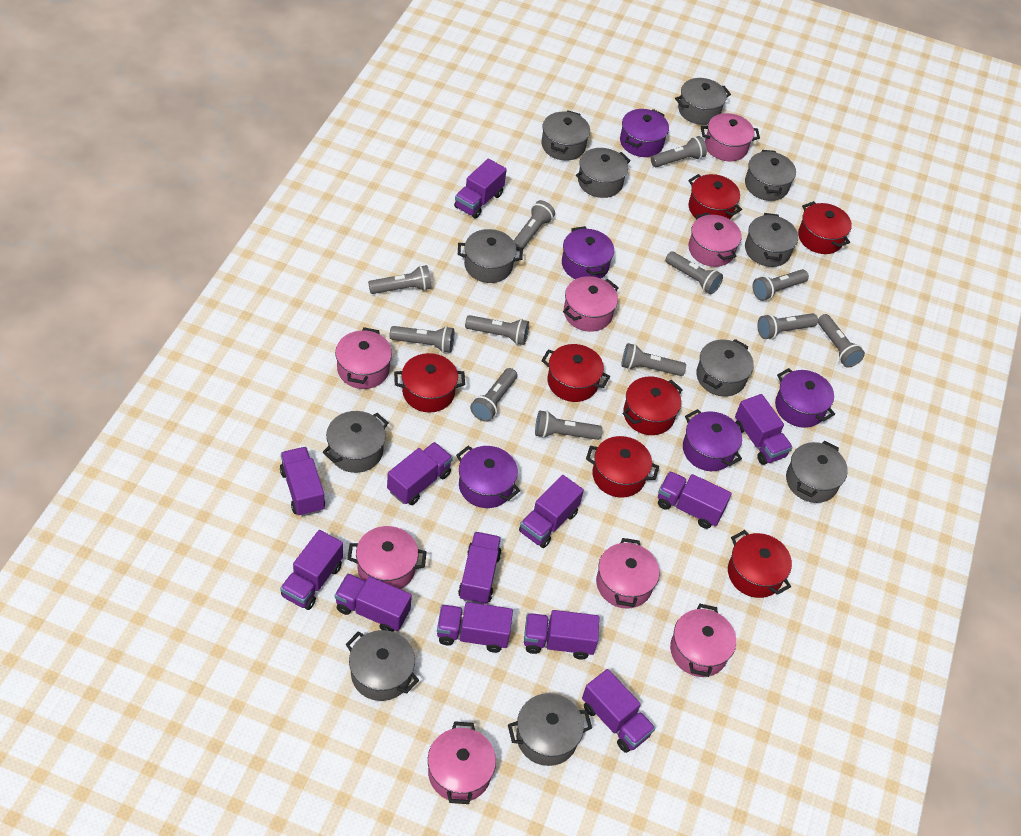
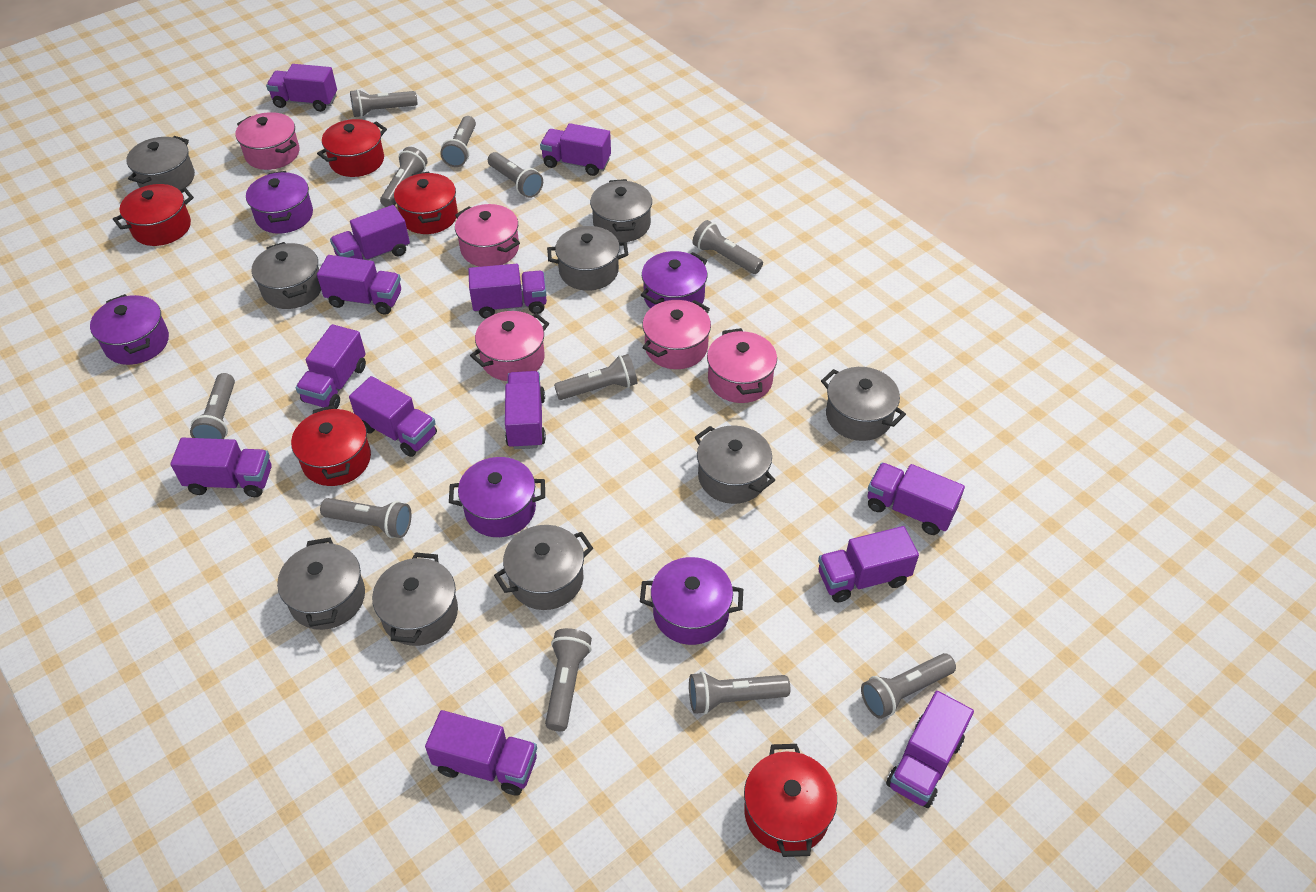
grey flashlight: 12 -> 11
grey pot: 11 -> 9
pink pot: 8 -> 5
purple truck: 12 -> 13
red pot: 7 -> 5

